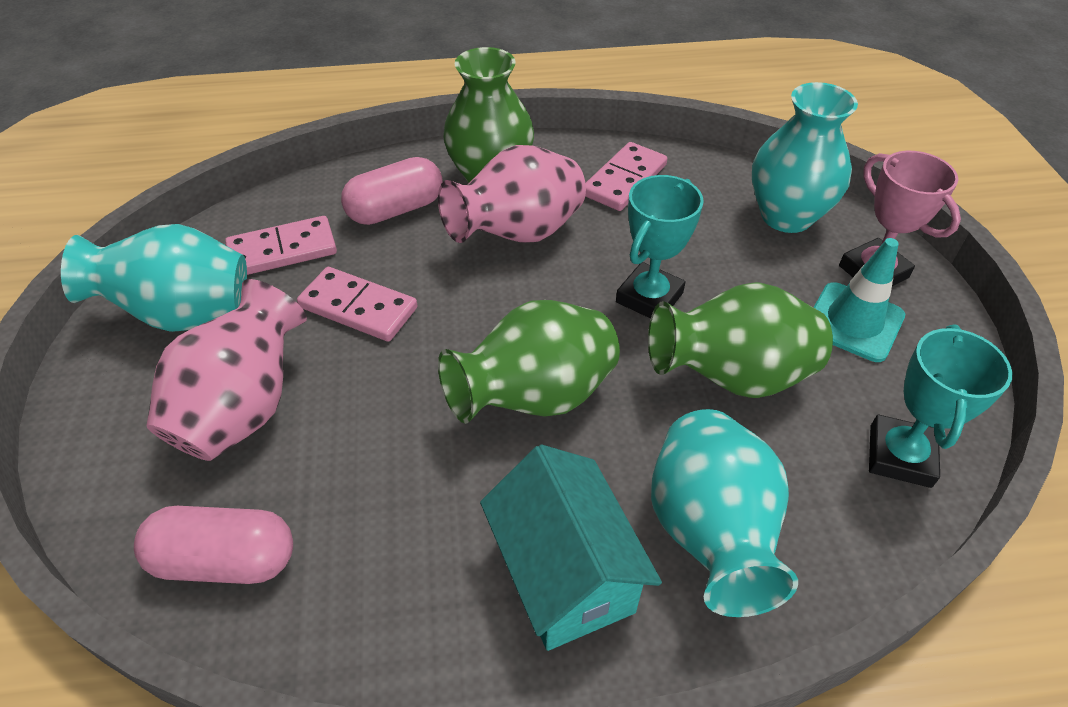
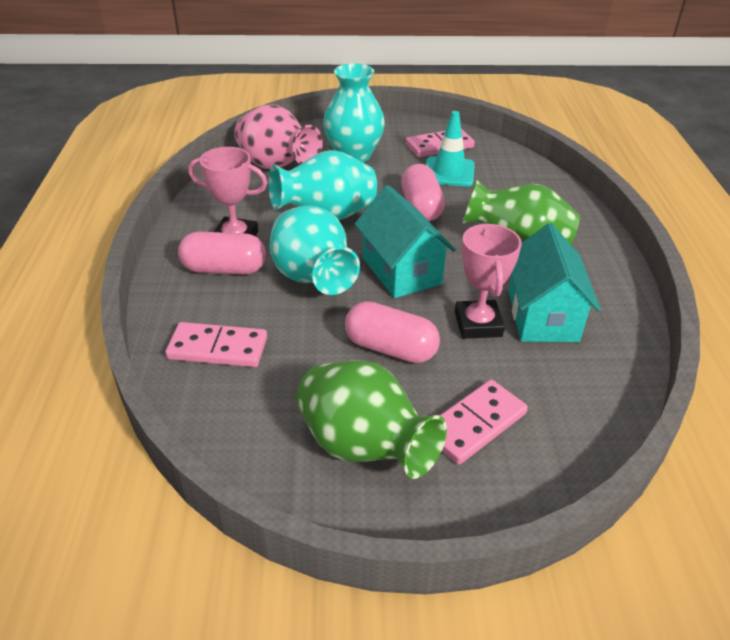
green vase: 3 -> 2
pink capsule: 2 -> 3
pink trophy: 1 -> 2
pink vase: 2 -> 1
turquoise house: 1 -> 2
turquoise trophy: 2 -> 0

